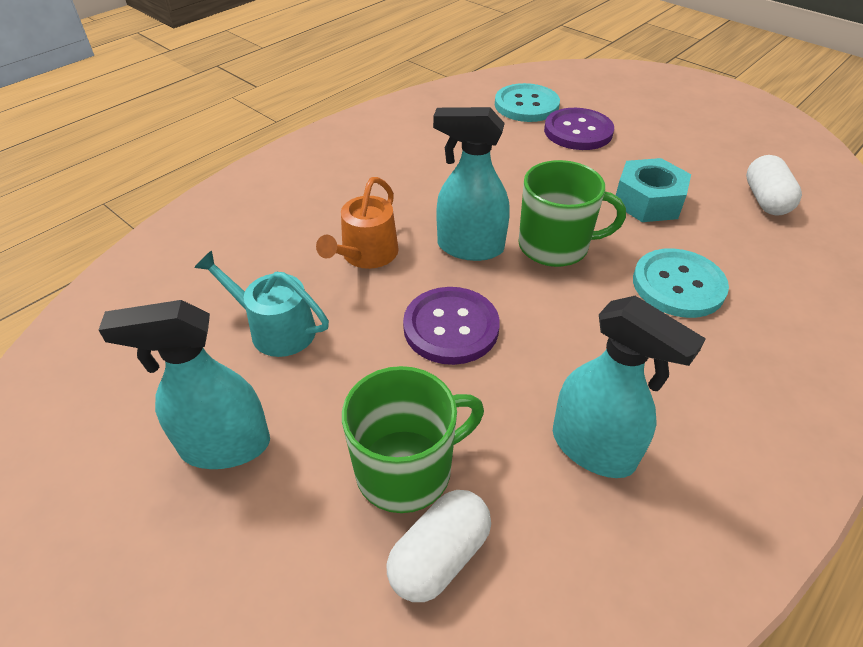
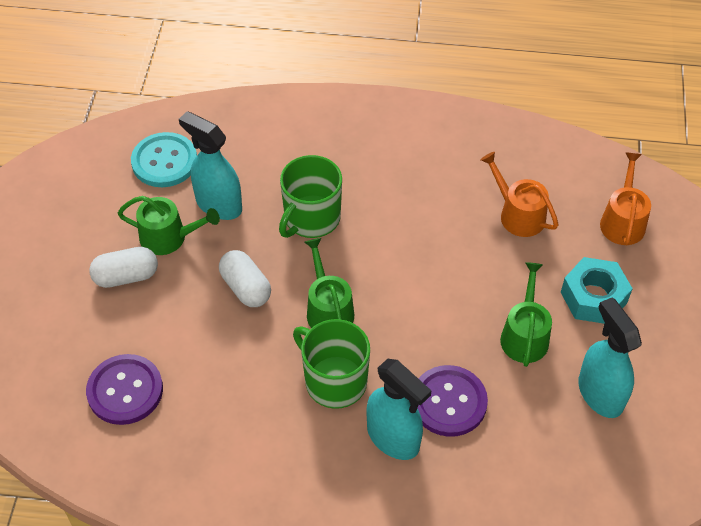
green watering can: 0 -> 3
orange watering can: 1 -> 2
turquoise button: 2 -> 1
turquoise watering can: 1 -> 0

